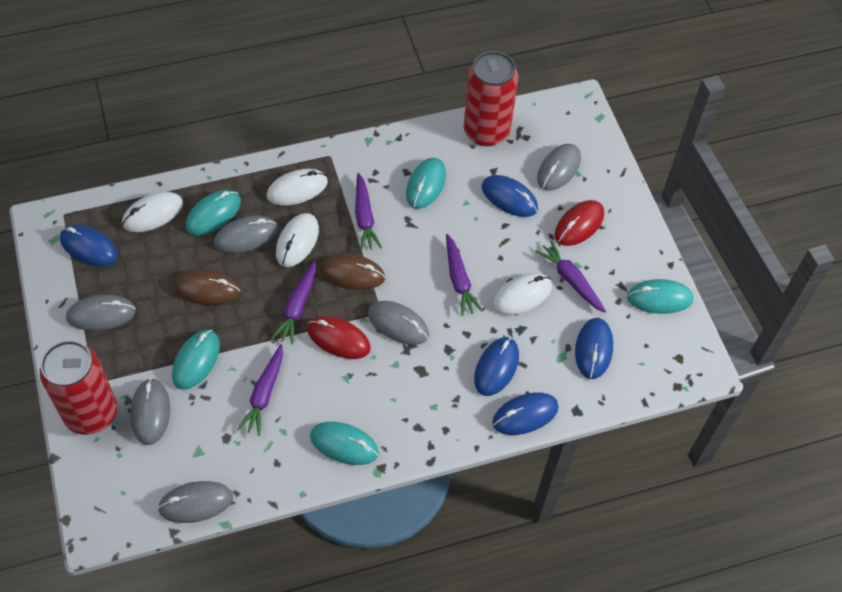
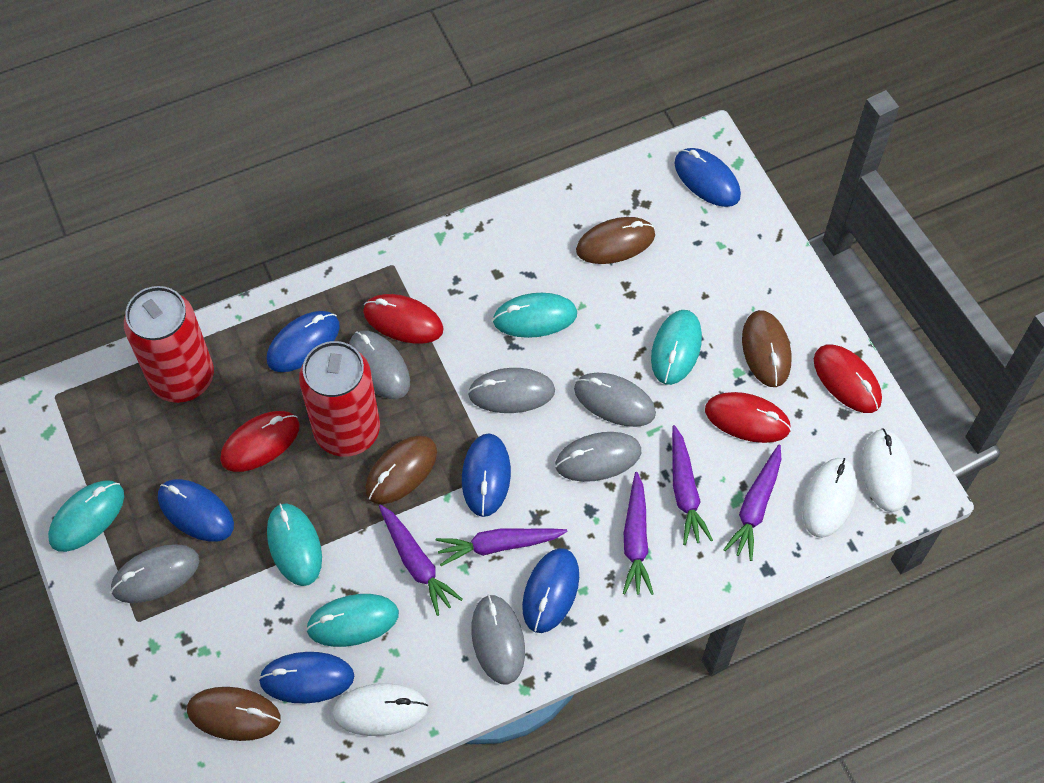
blue mouse: 5 -> 6
brown mouse: 2 -> 4
red mouse: 2 -> 4
white mouse: 4 -> 3

